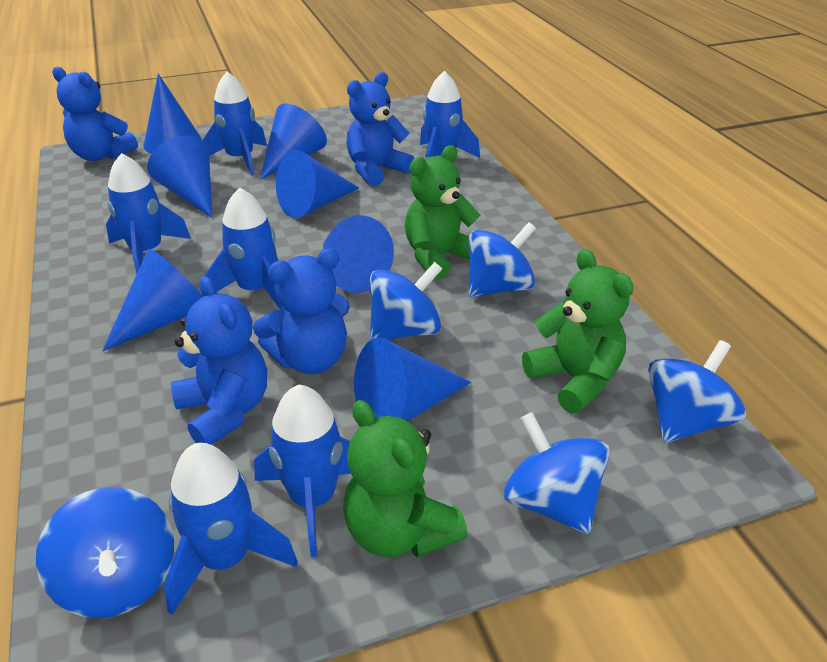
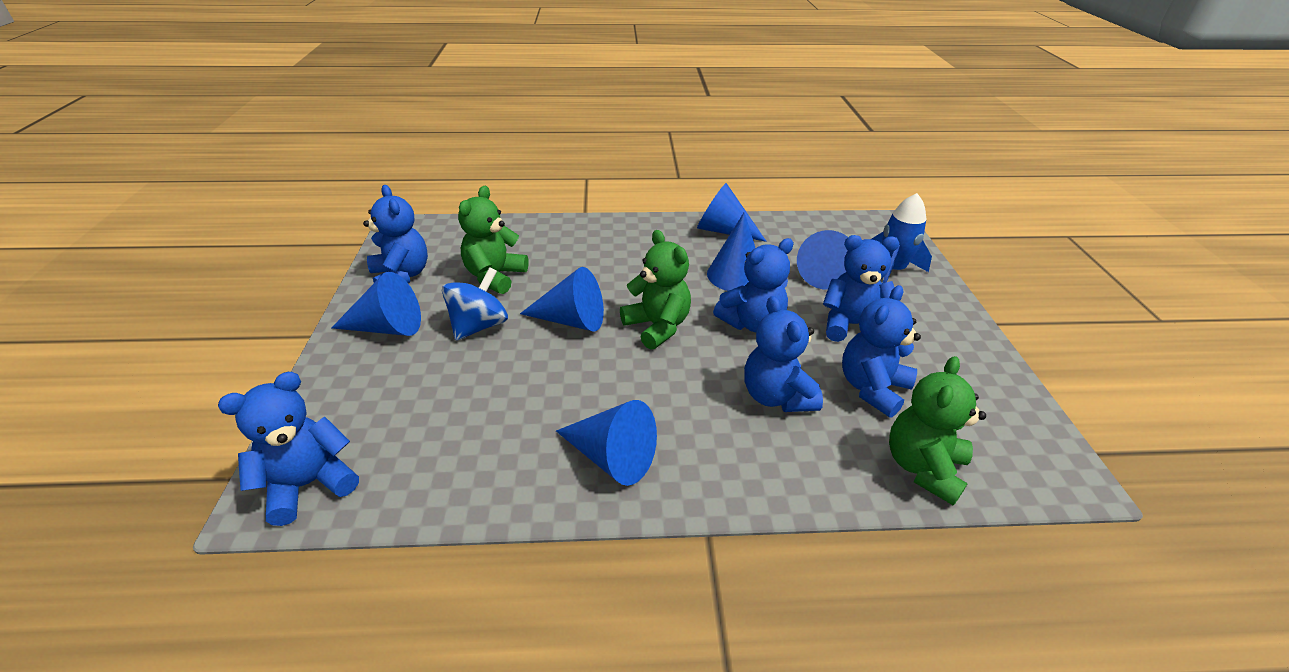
blue cone: 7 -> 6
blue rocket: 6 -> 1
blue spinning top: 5 -> 1
blue teddy bear: 4 -> 6

